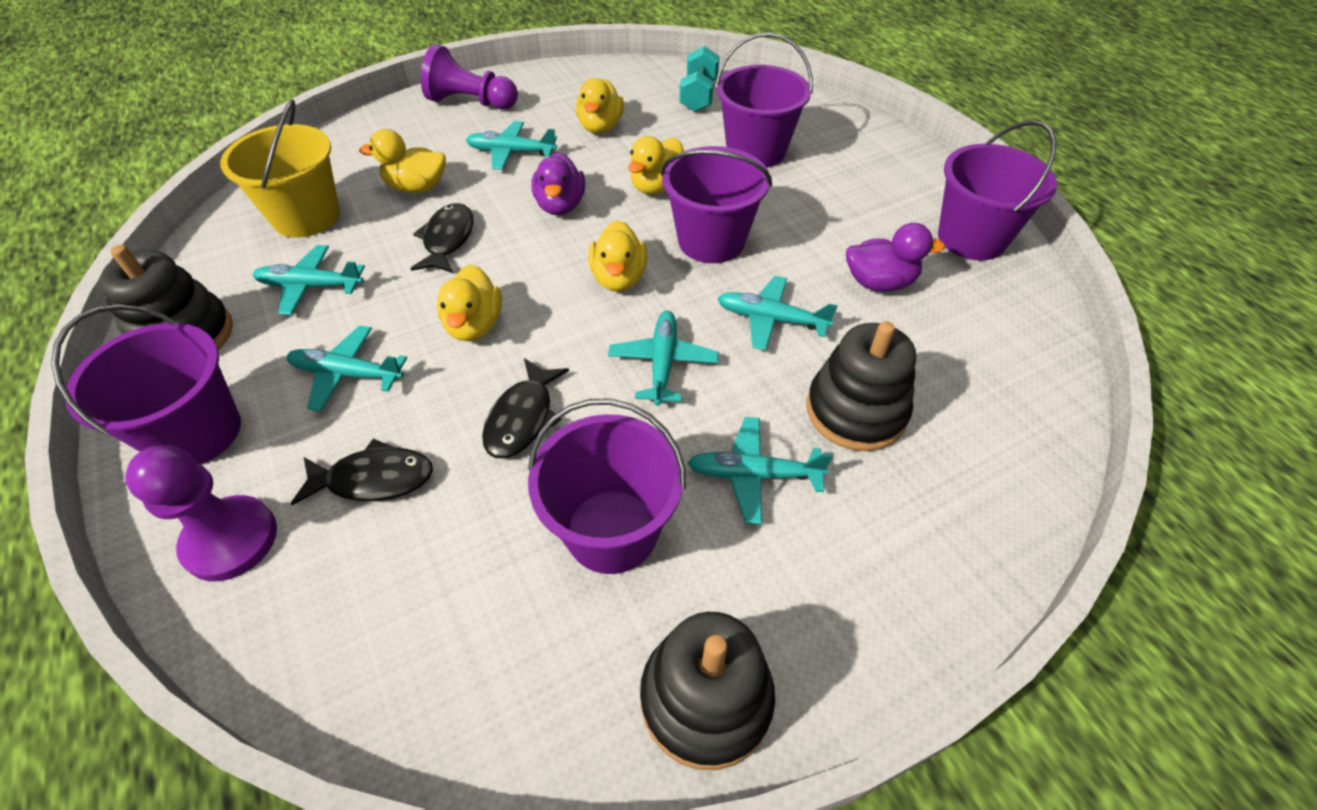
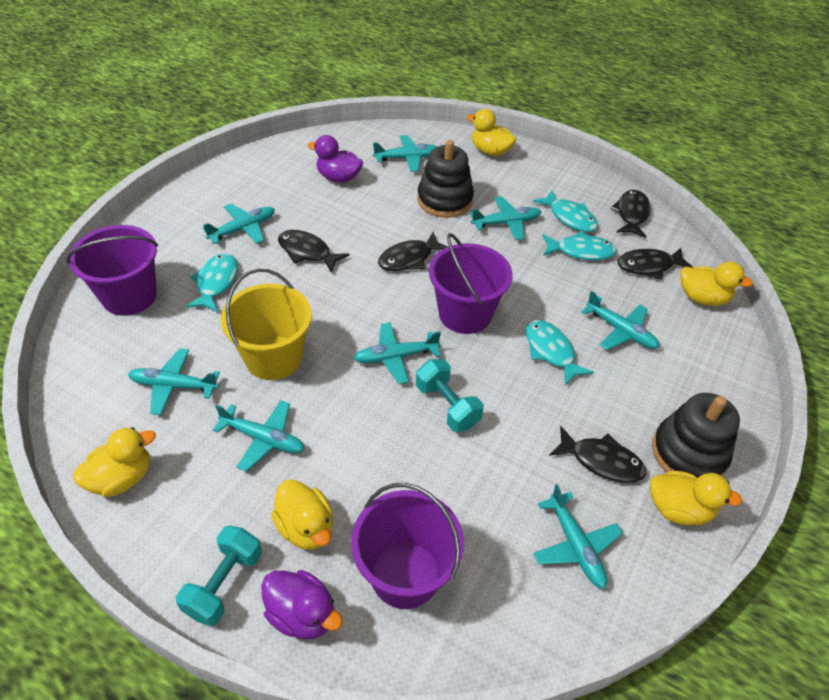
black fish: 3 -> 5
black stacking toy: 3 -> 2
purple bucket: 5 -> 3
purple pawn: 2 -> 0
turquoise dumbbell: 1 -> 2
turquoise fish: 0 -> 4
turquoise plane: 6 -> 8

